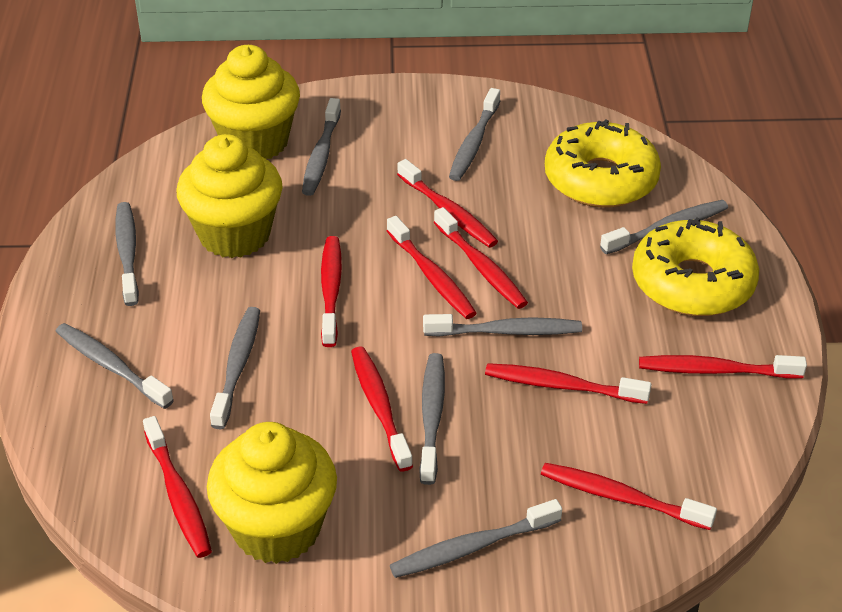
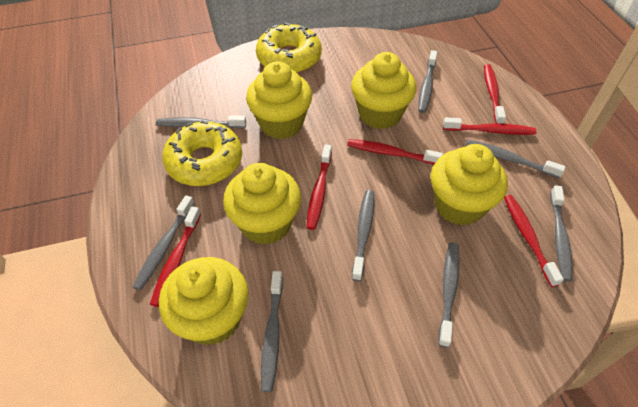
grey toothbrush: 9 -> 8
red toothbrush: 9 -> 6
yellow cupcake: 3 -> 5

